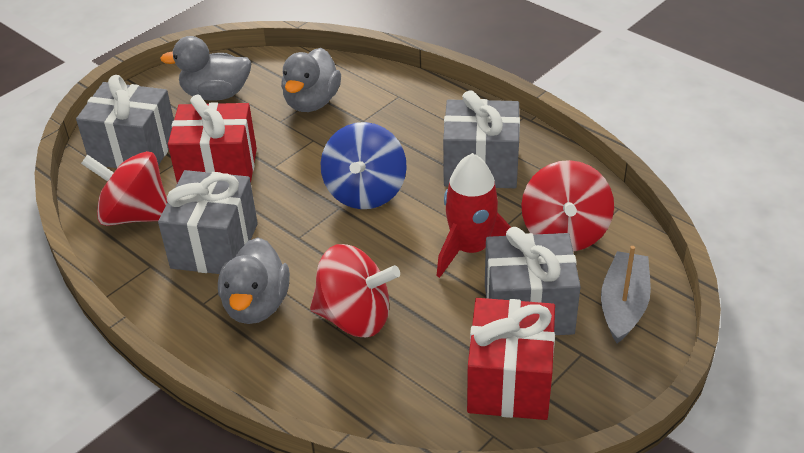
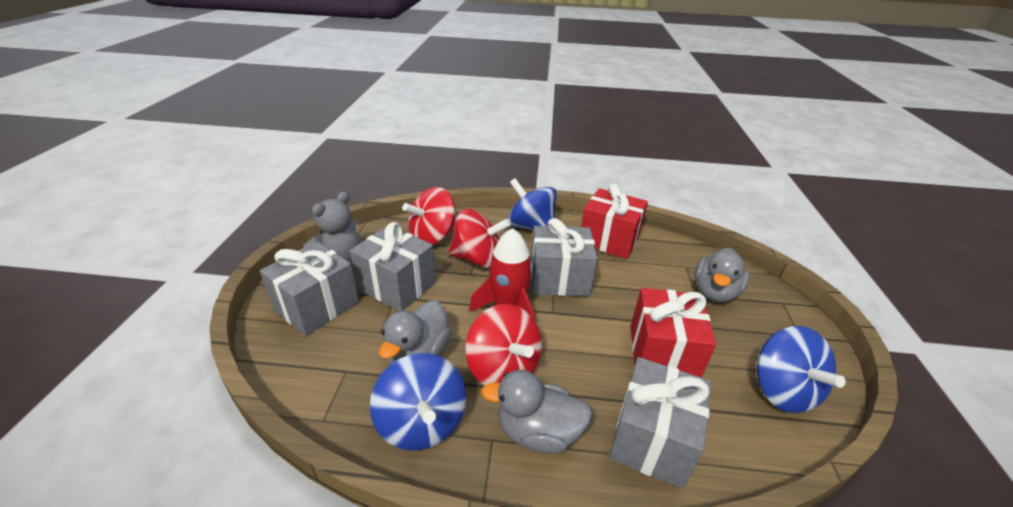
blue spinning top: 1 -> 3
grey boat: 1 -> 0
grey teddy bear: 0 -> 1

